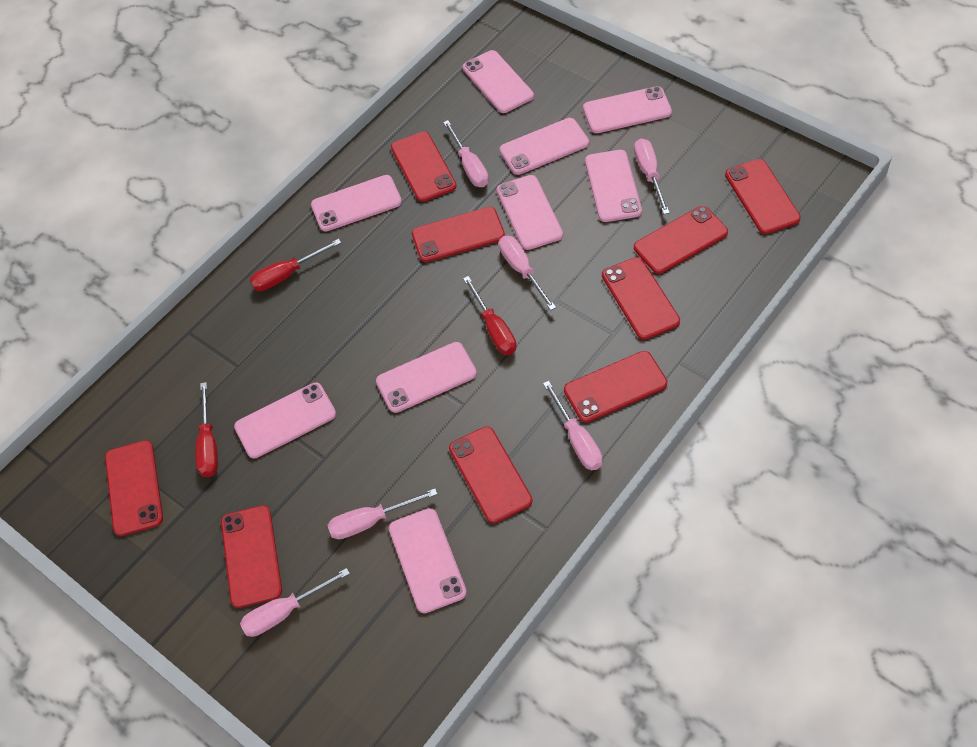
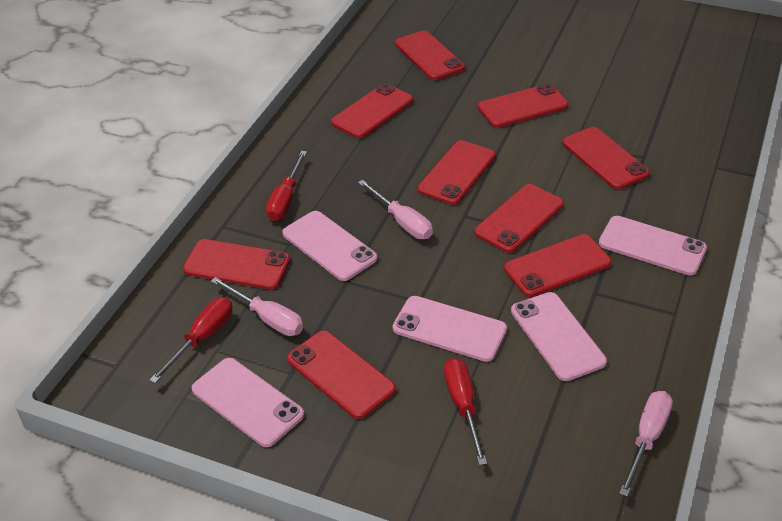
pink phone: 9 -> 5
pink screwdriver: 6 -> 3

